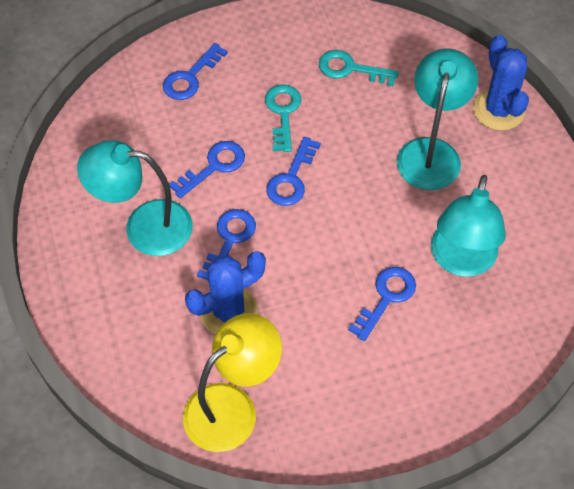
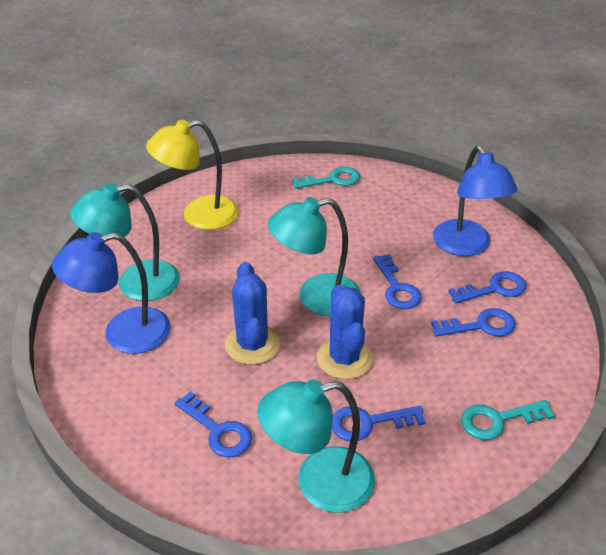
blue lamp: 0 -> 2

